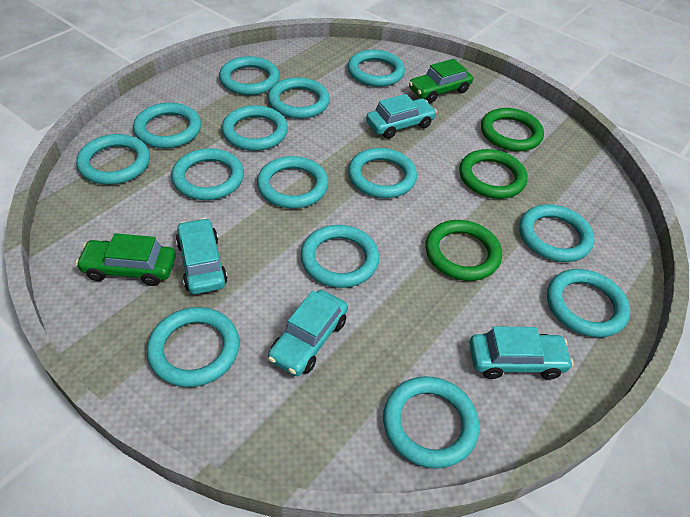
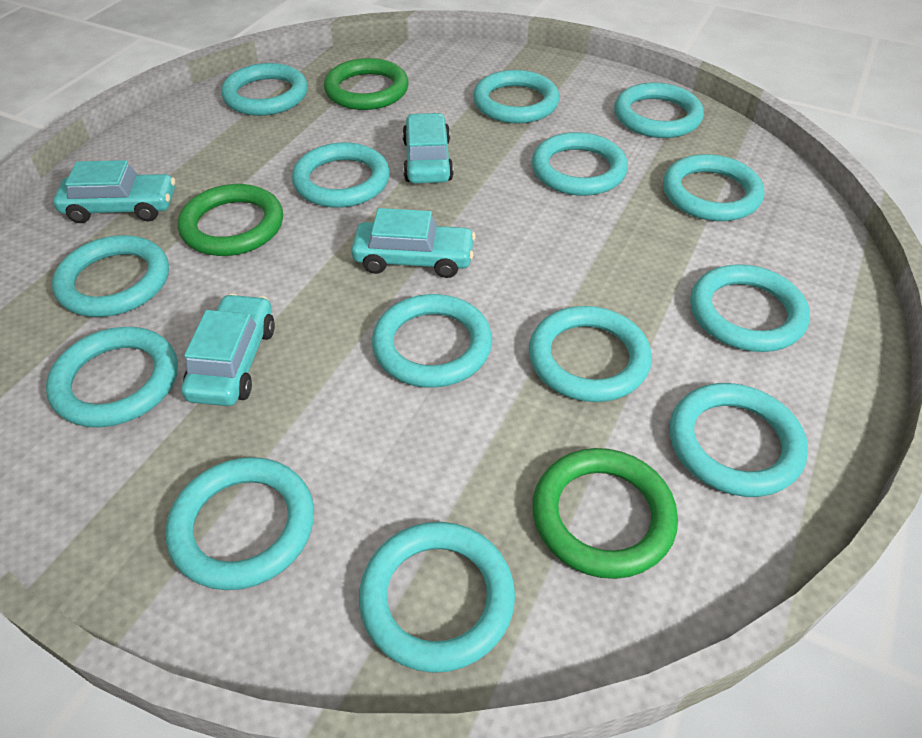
green car: 2 -> 0

